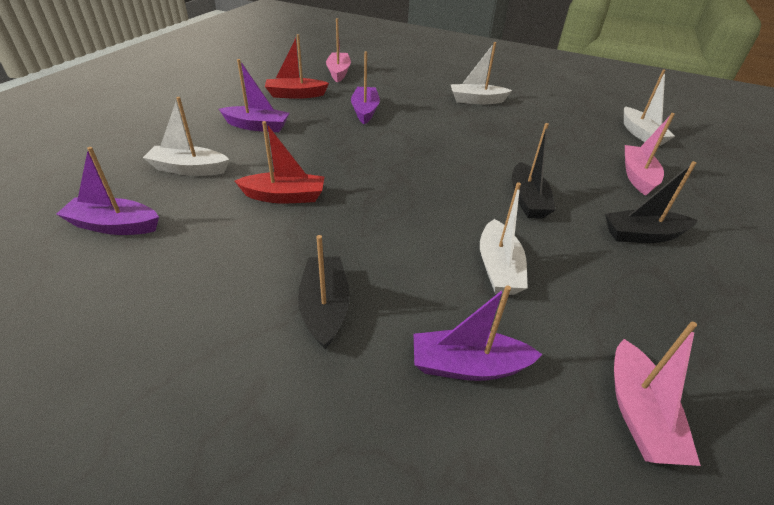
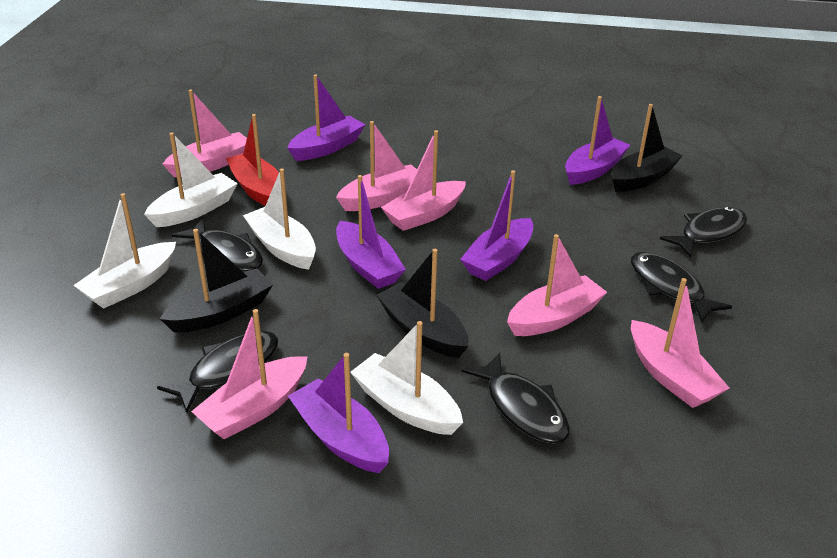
black fish: 0 -> 5
pink boat: 3 -> 6
purple boat: 4 -> 5
red boat: 2 -> 1

